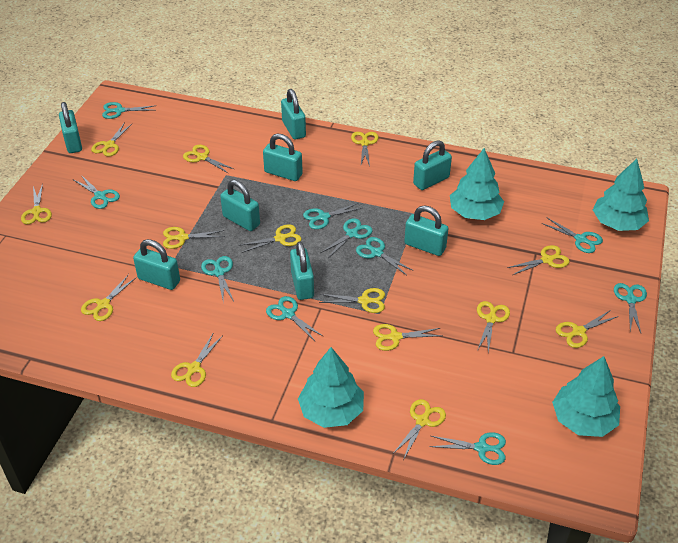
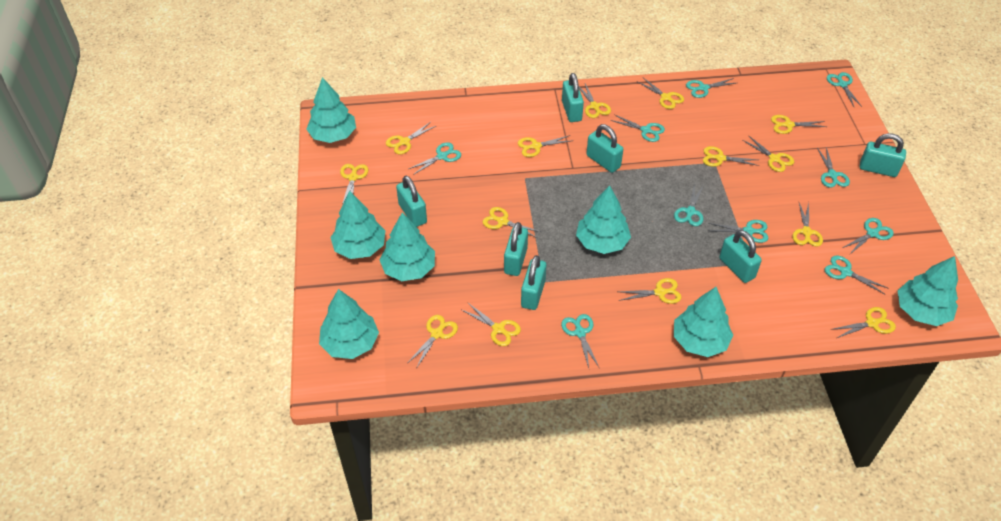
turquoise padlock: 8 -> 7
turquoise tree: 4 -> 7

